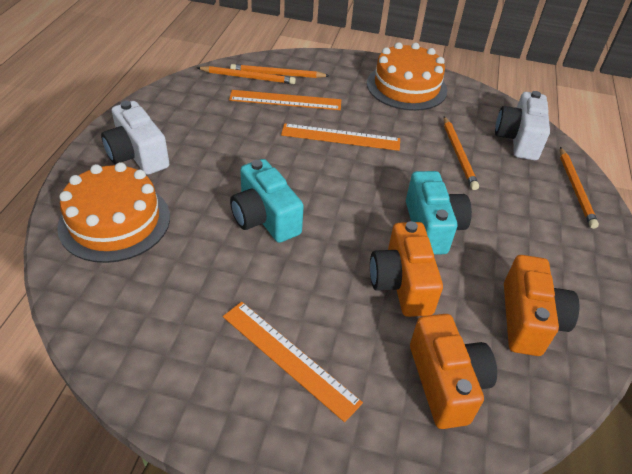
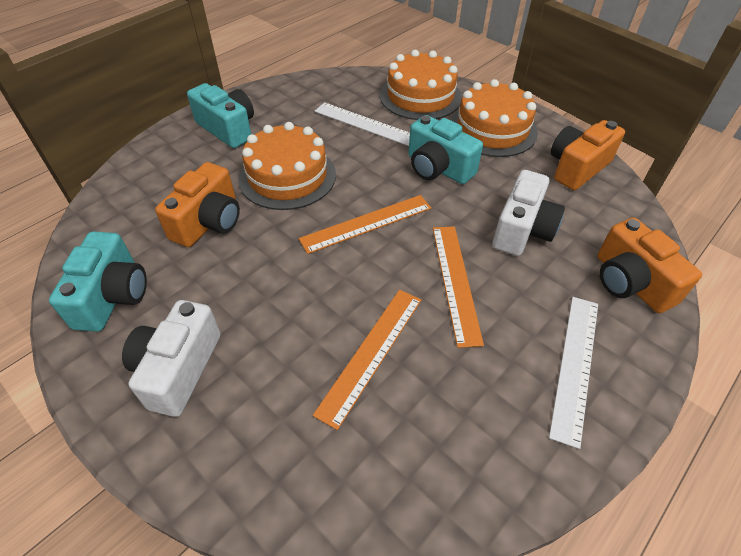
orange cake: 2 -> 3
orange pencil: 4 -> 0
turquoise camera: 2 -> 3
white ruler: 0 -> 2

